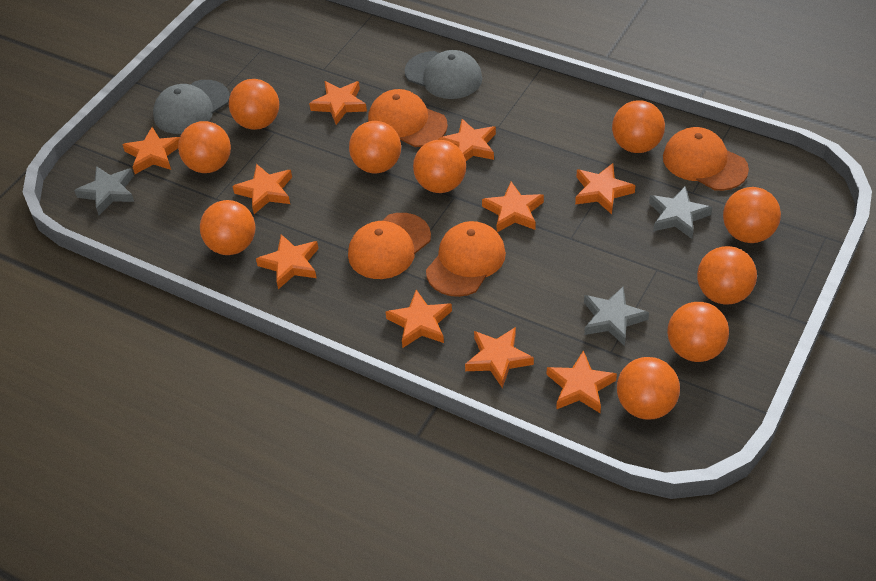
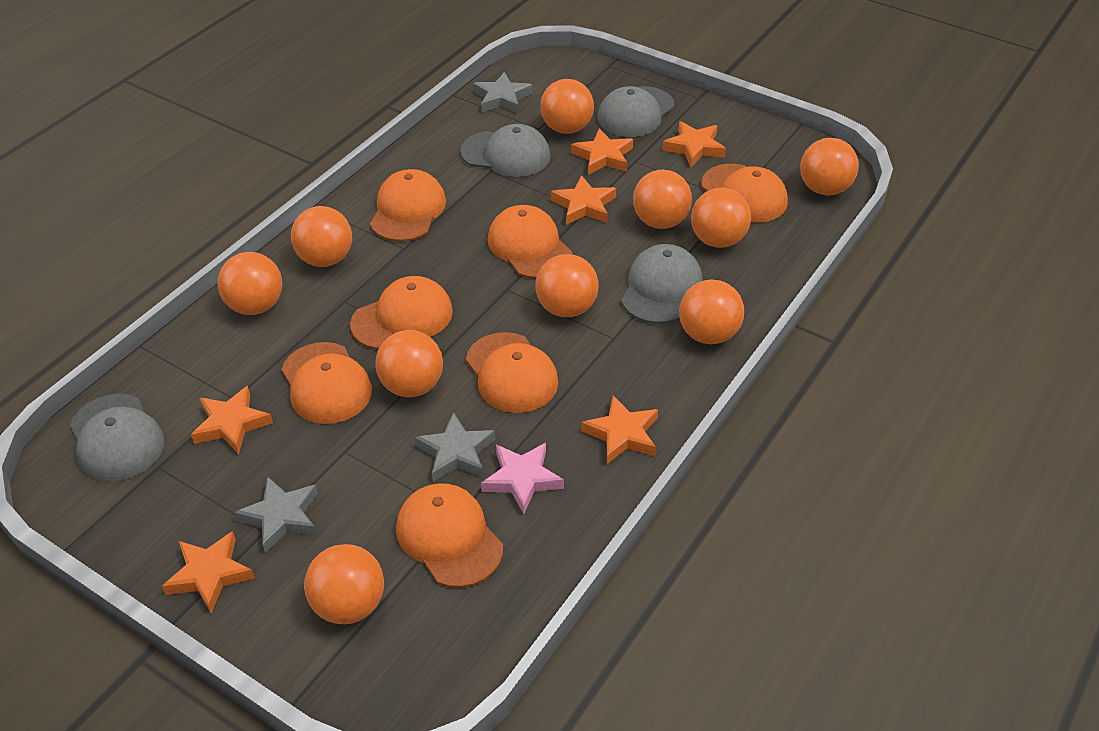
grey cap: 2 -> 4
orange cap: 4 -> 7
orange star: 10 -> 6
pink star: 0 -> 1

